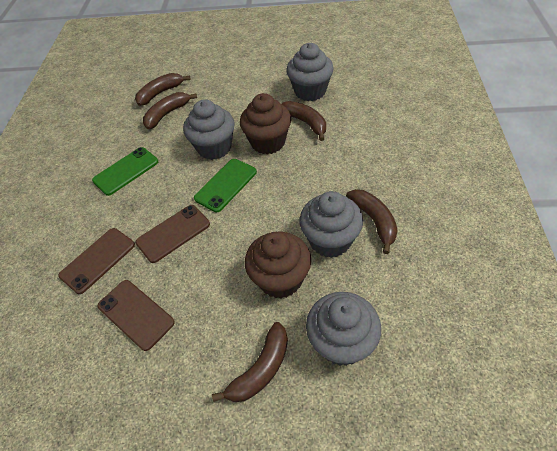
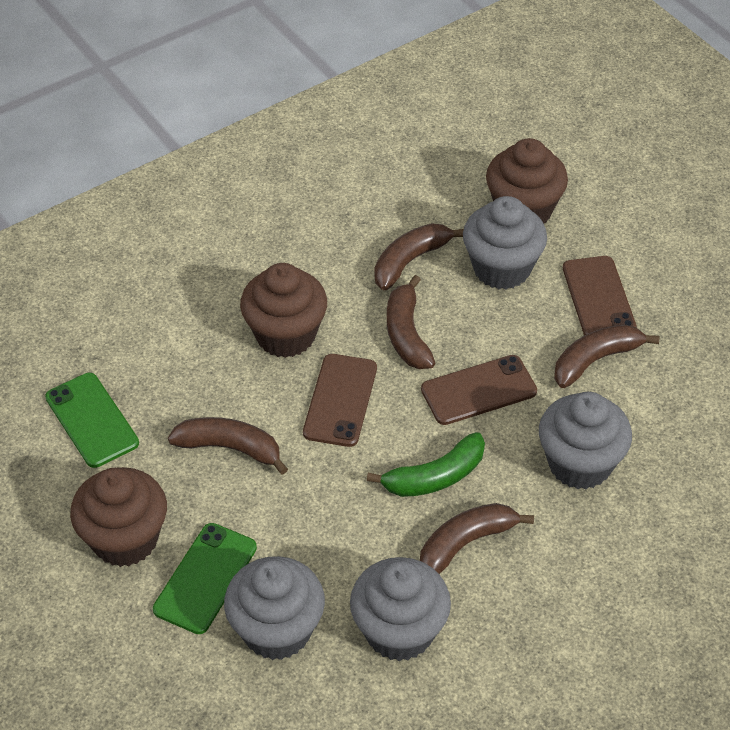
brown cupcake: 2 -> 3
green banana: 0 -> 1

